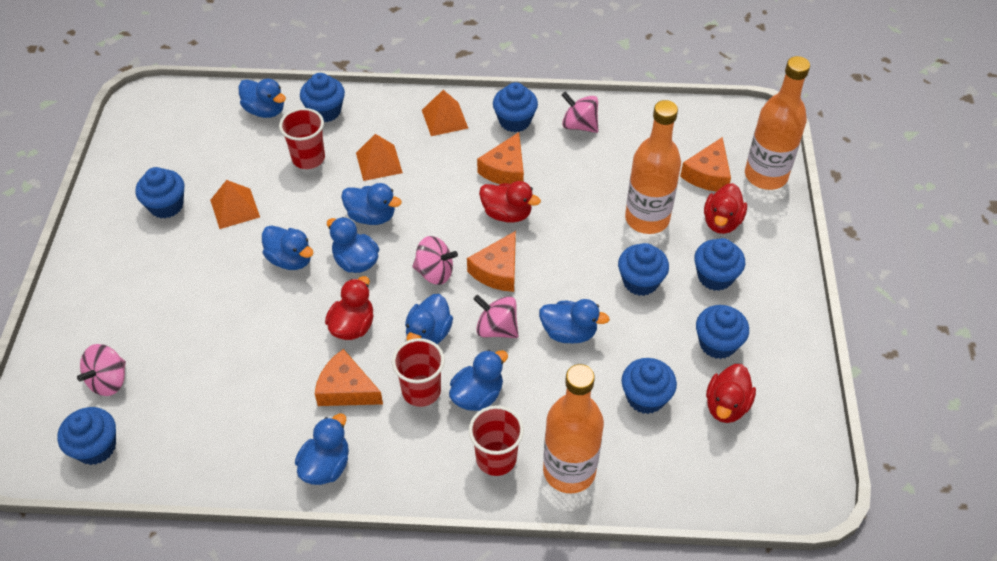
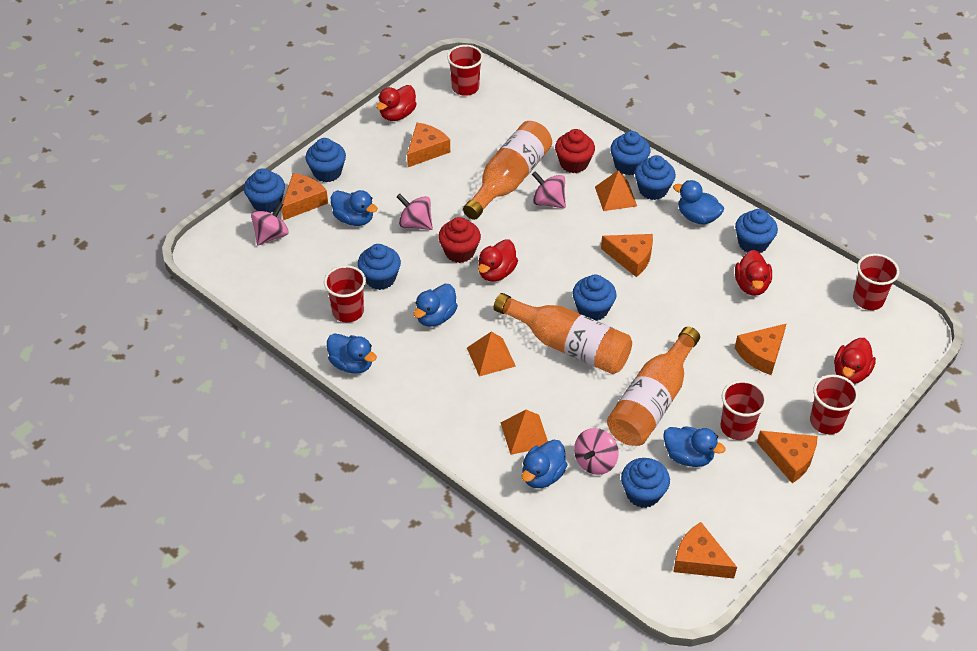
blue duck: 8 -> 6
orange cheese: 4 -> 6
red cup: 3 -> 5
red cupcake: 0 -> 2

